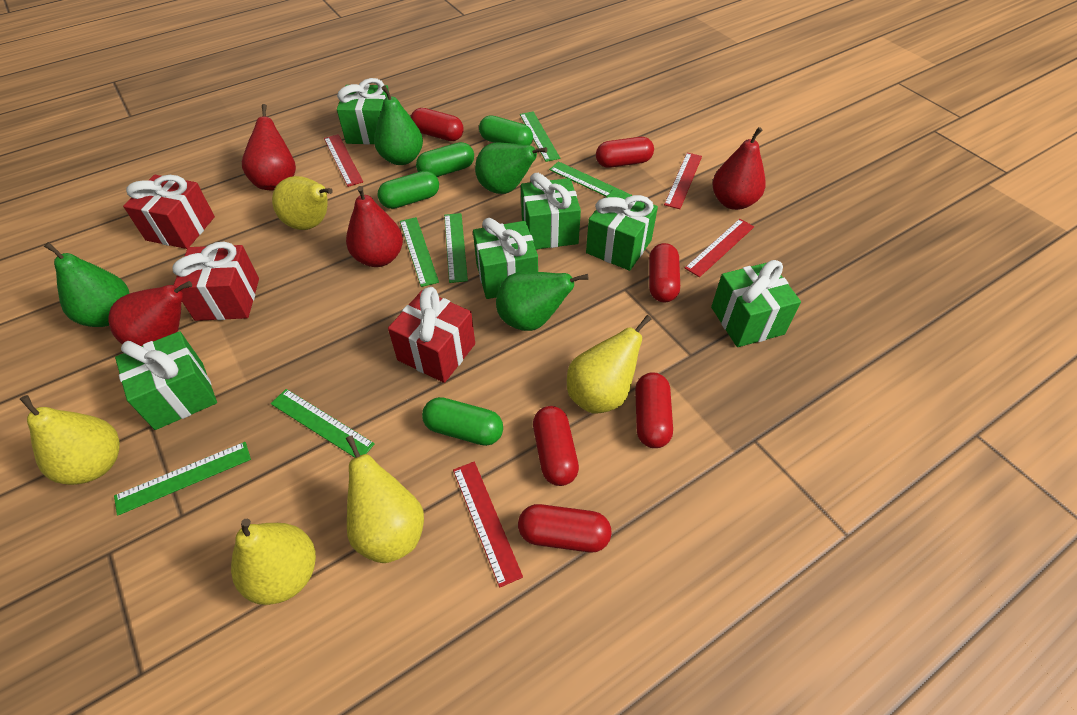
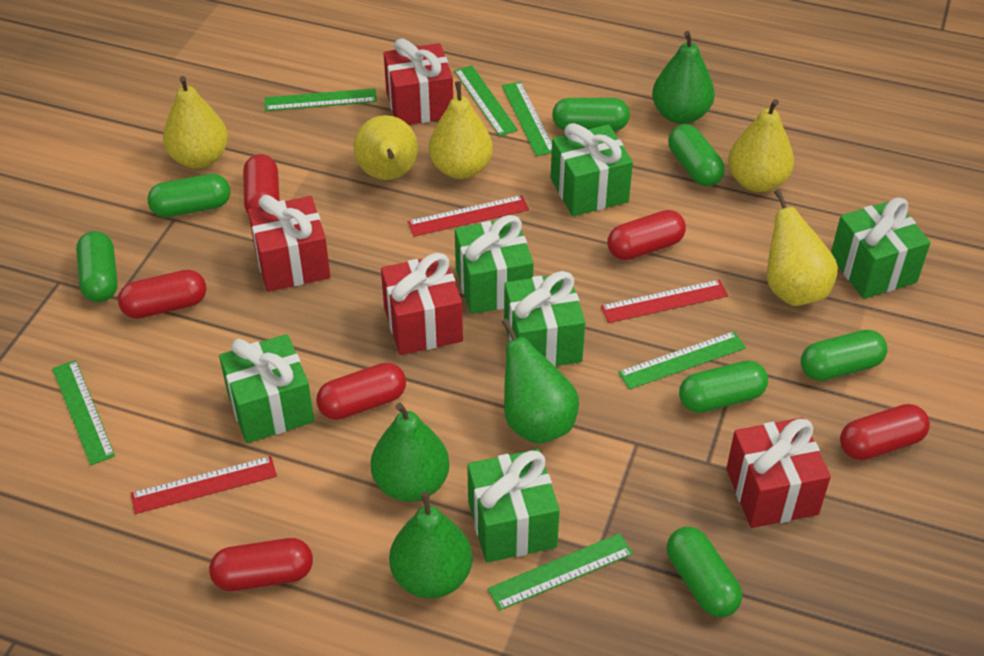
green capsule: 4 -> 7
red gift: 3 -> 4
red pear: 4 -> 0
red ruler: 4 -> 3

